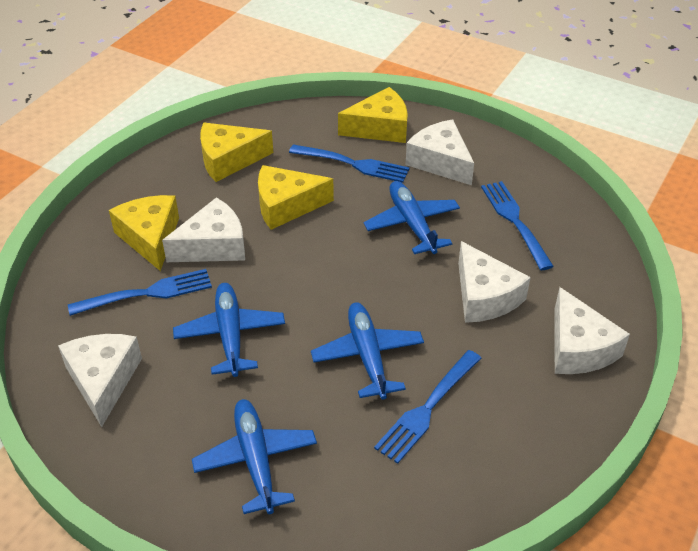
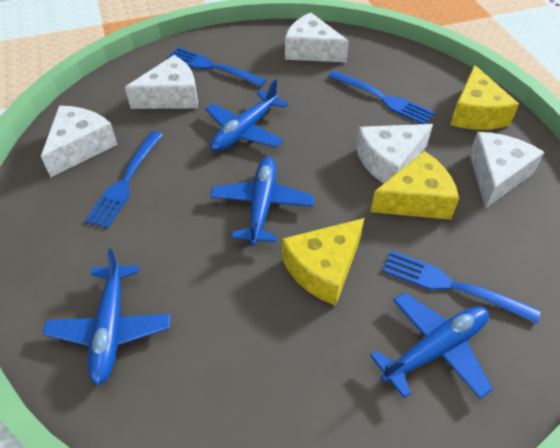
yellow cheese: 4 -> 3

